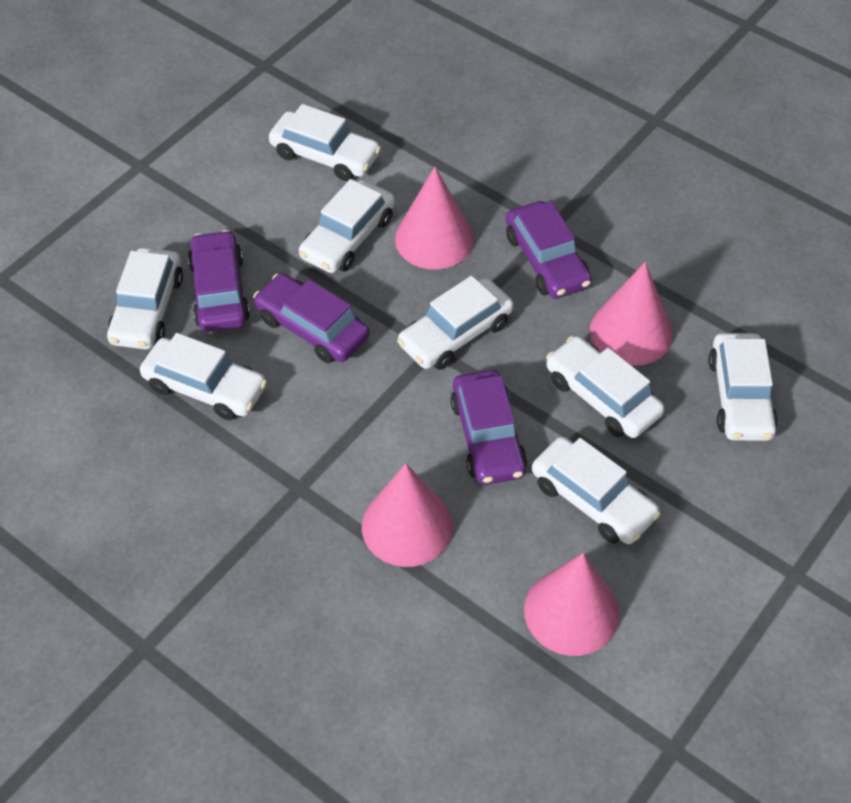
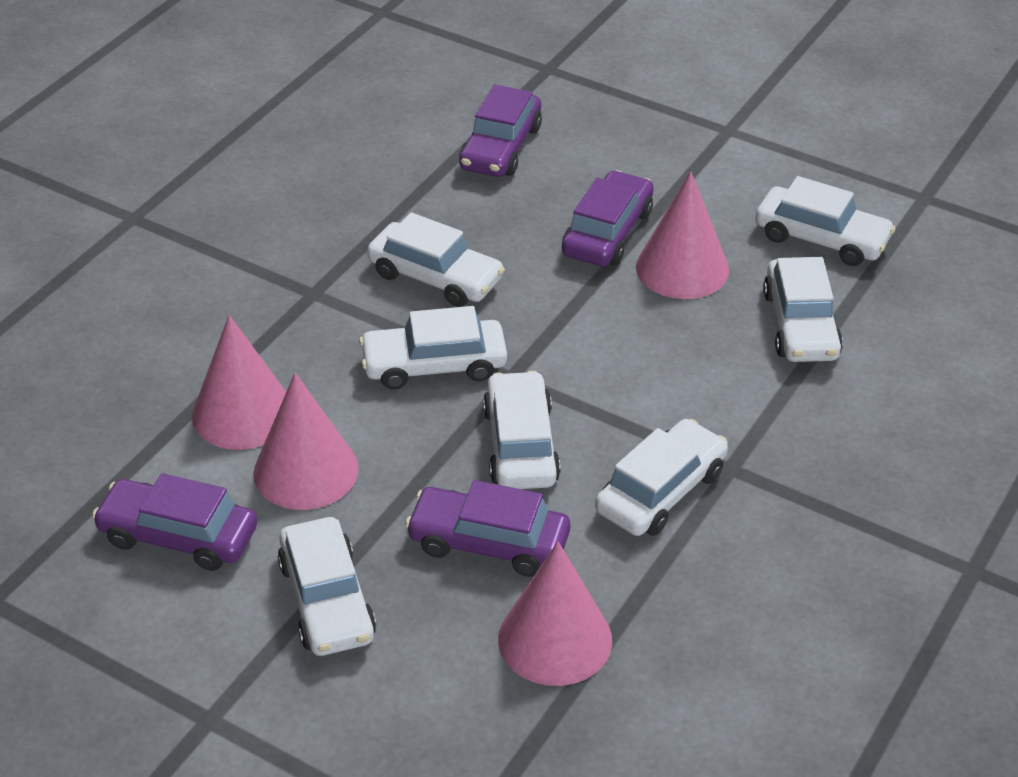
white car: 8 -> 7

